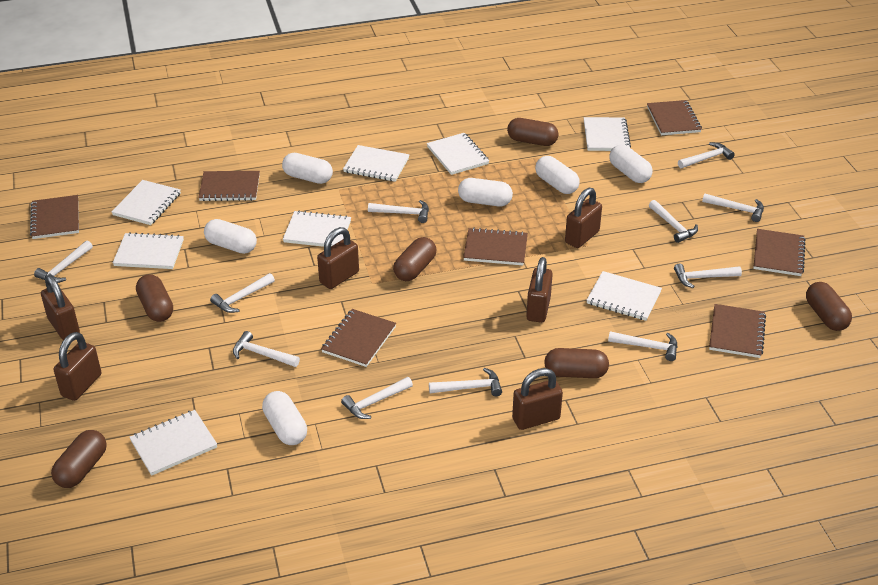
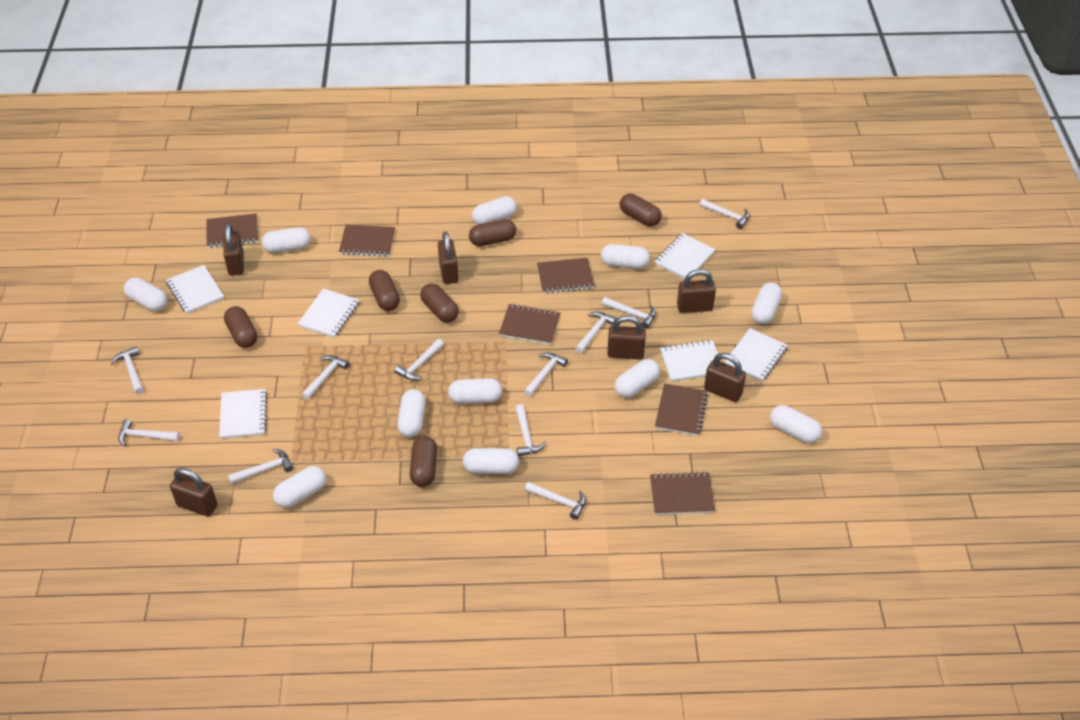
brown notebook: 7 -> 6
white capsule: 6 -> 11
white notebook: 8 -> 6

